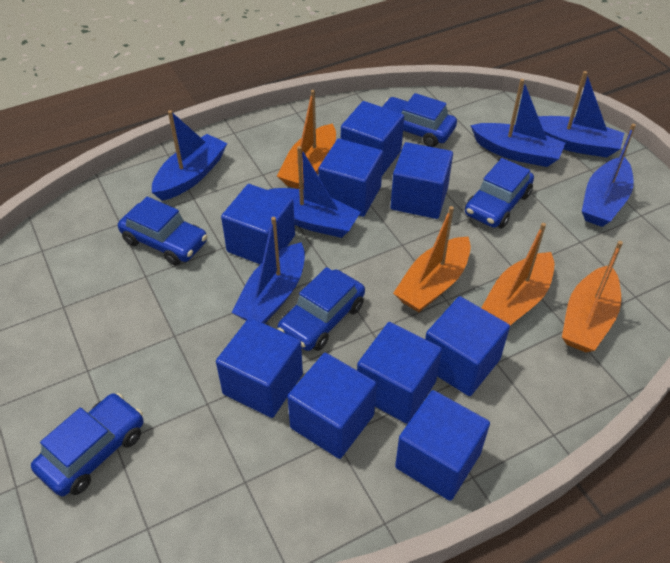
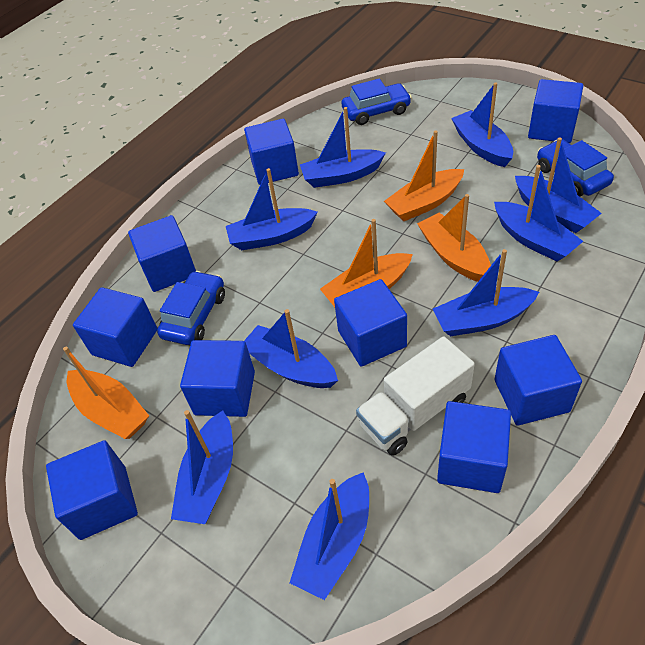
blue boat: 6 -> 9
blue car: 5 -> 3
white truck: 0 -> 1

